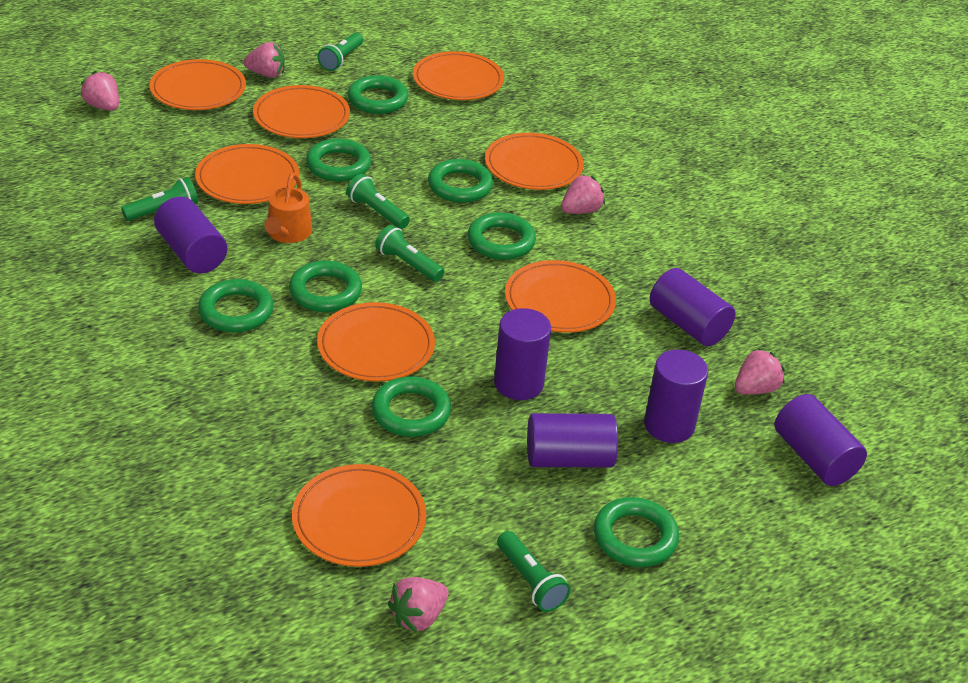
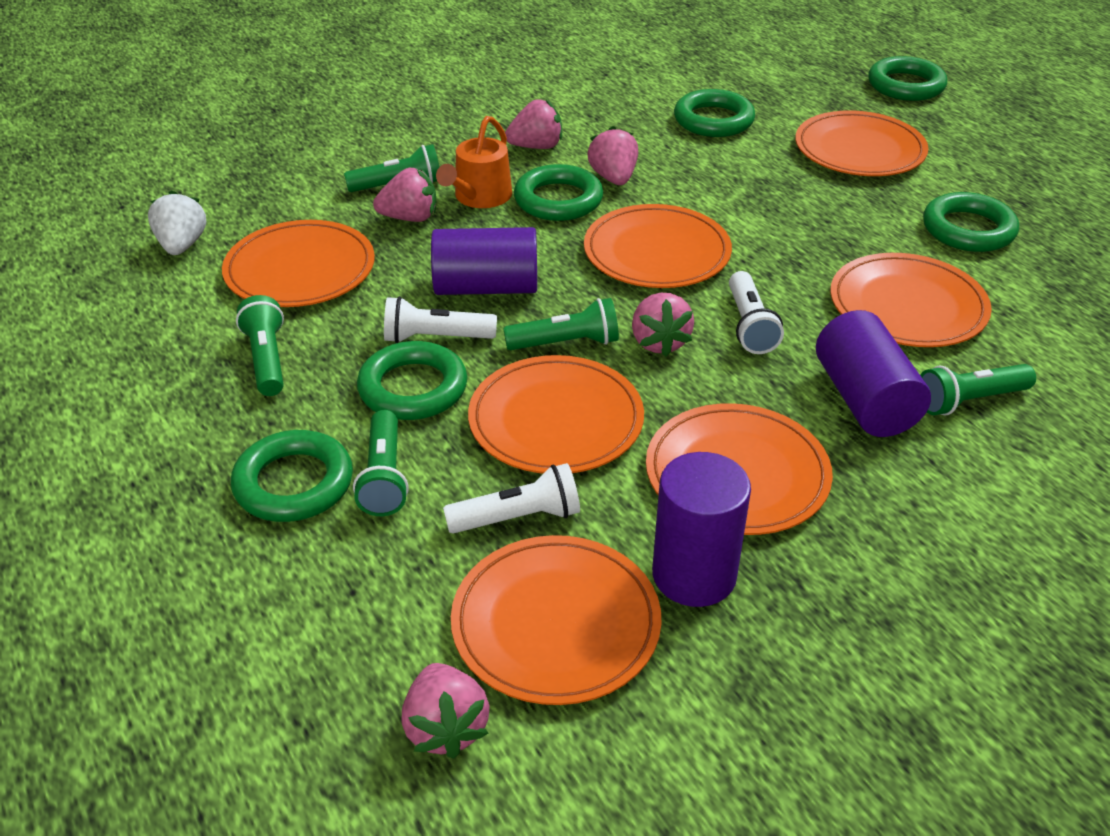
green ring: 8 -> 6
orange plate: 8 -> 7
purple cylinder: 6 -> 3
white flashlight: 0 -> 3
white strawberry: 0 -> 1

